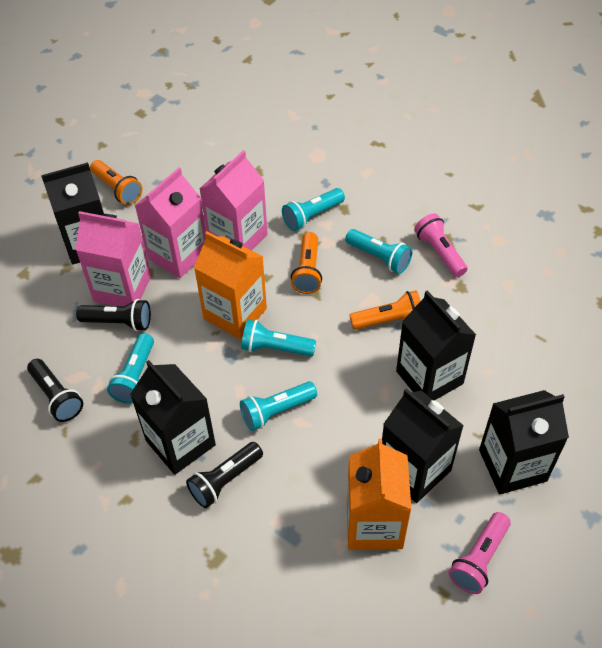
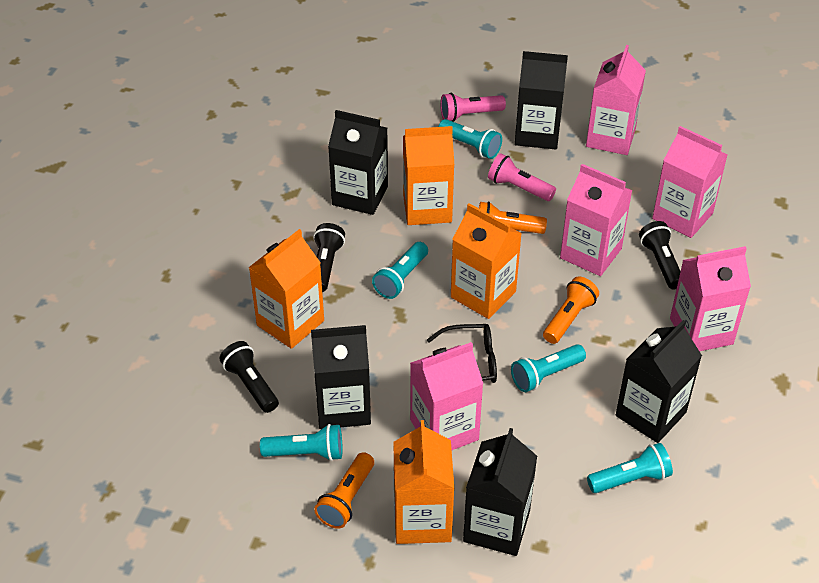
black glasses: 0 -> 1
orange carton: 2 -> 4
pink carton: 3 -> 5

